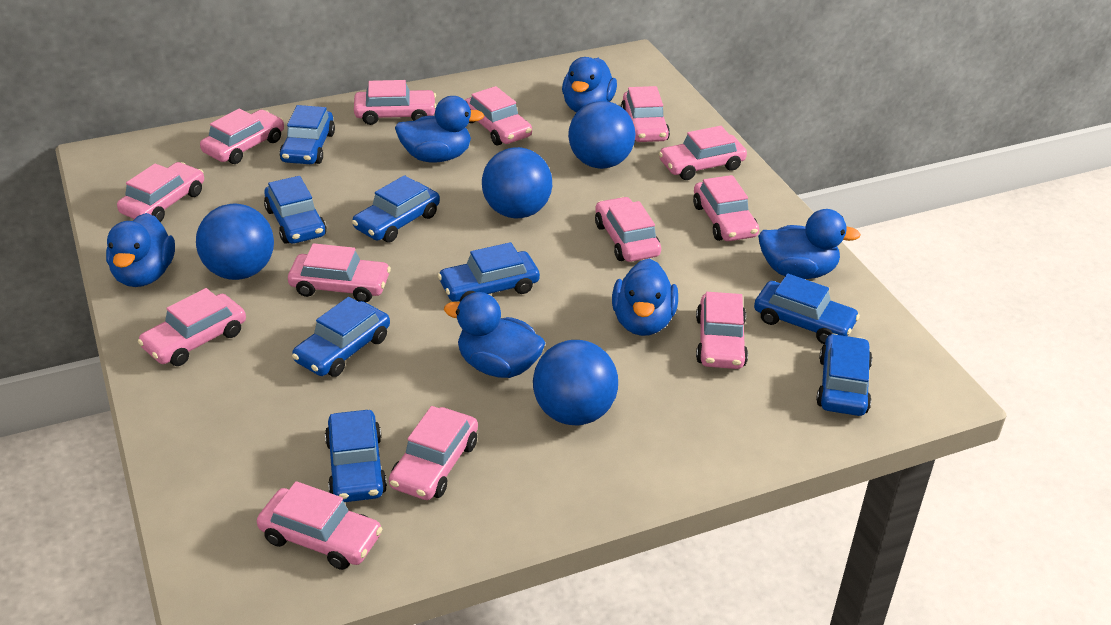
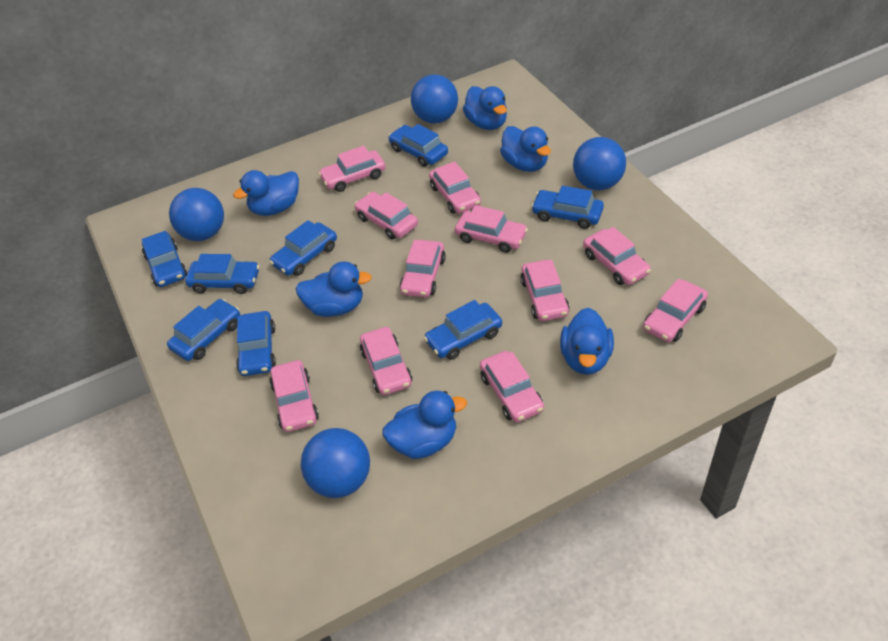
pink car: 13 -> 11

